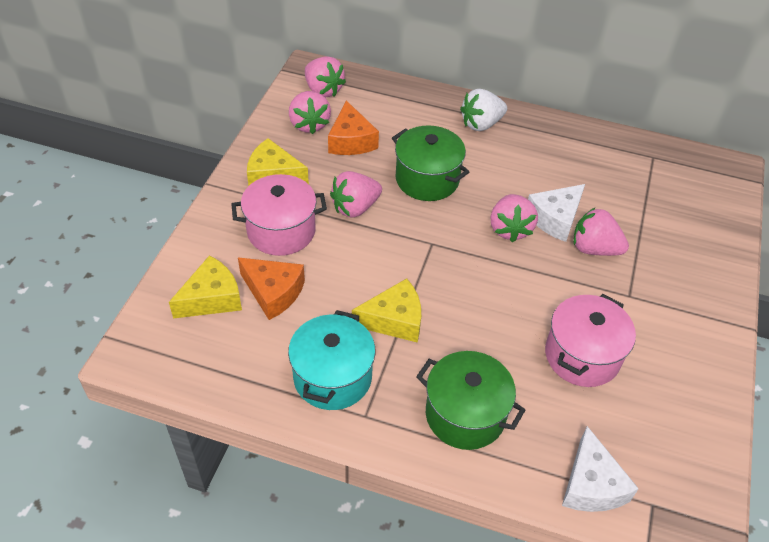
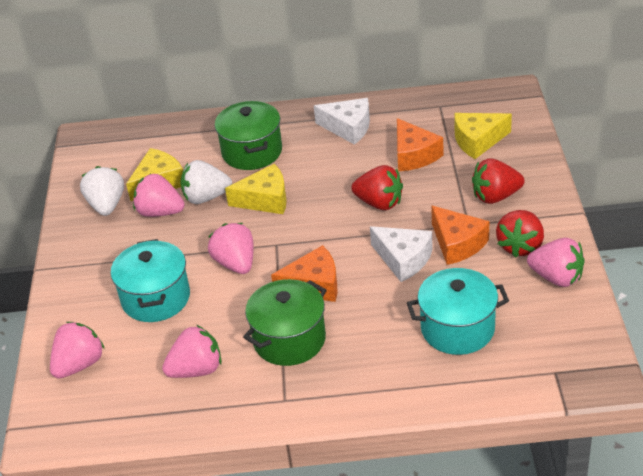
orange cheese: 2 -> 3
pink pot: 2 -> 0
red strawberry: 0 -> 3
turquoise pot: 1 -> 2
white strawberry: 1 -> 2

